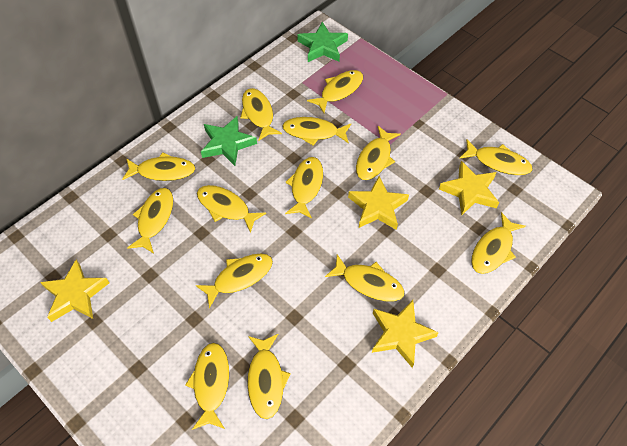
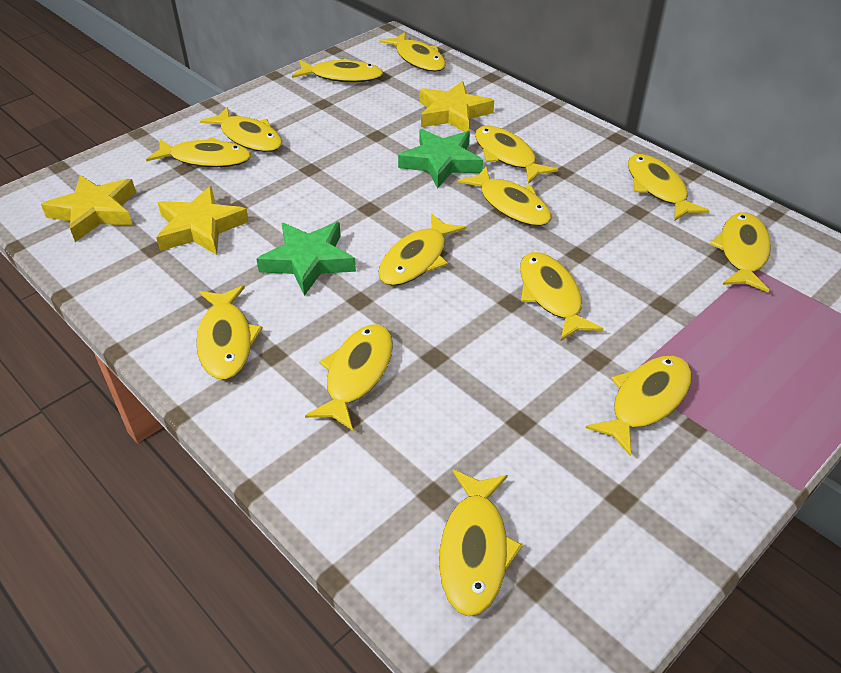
yellow star: 4 -> 3

